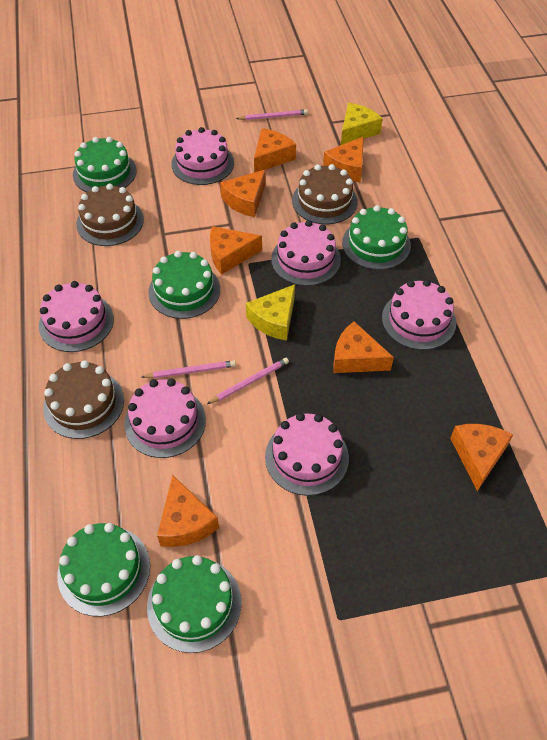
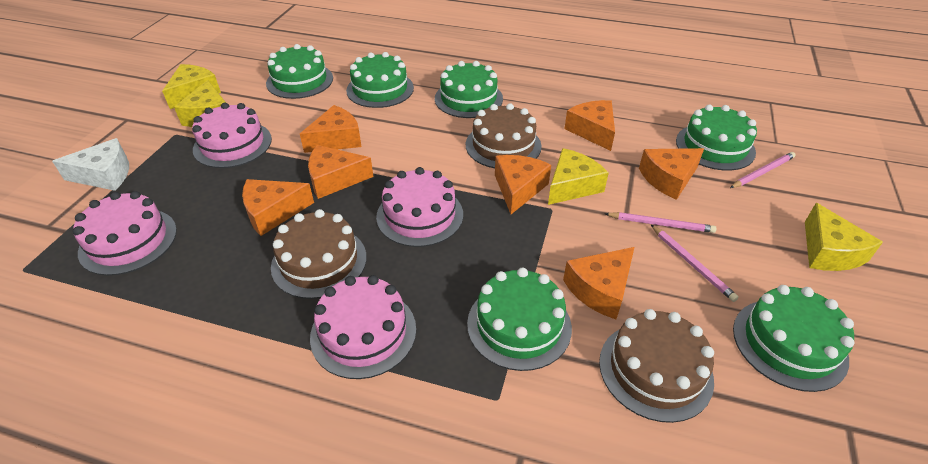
green cake: 5 -> 6
pink cake: 6 -> 4
white cheese: 0 -> 1
yellow cheese: 2 -> 4

